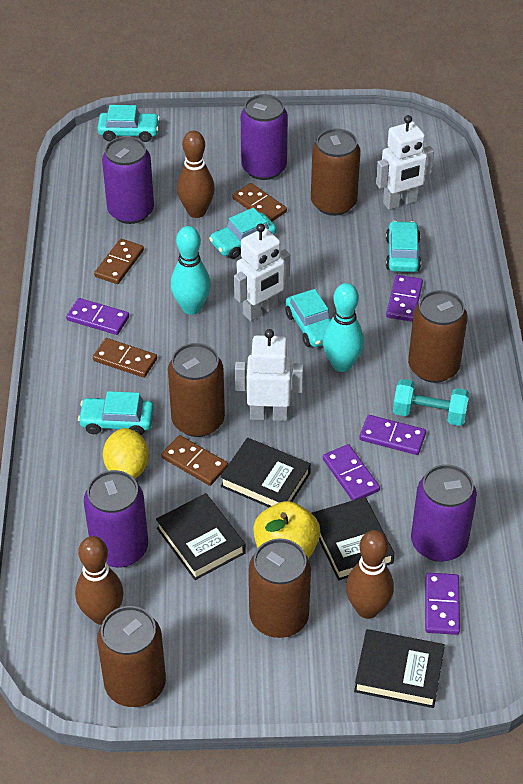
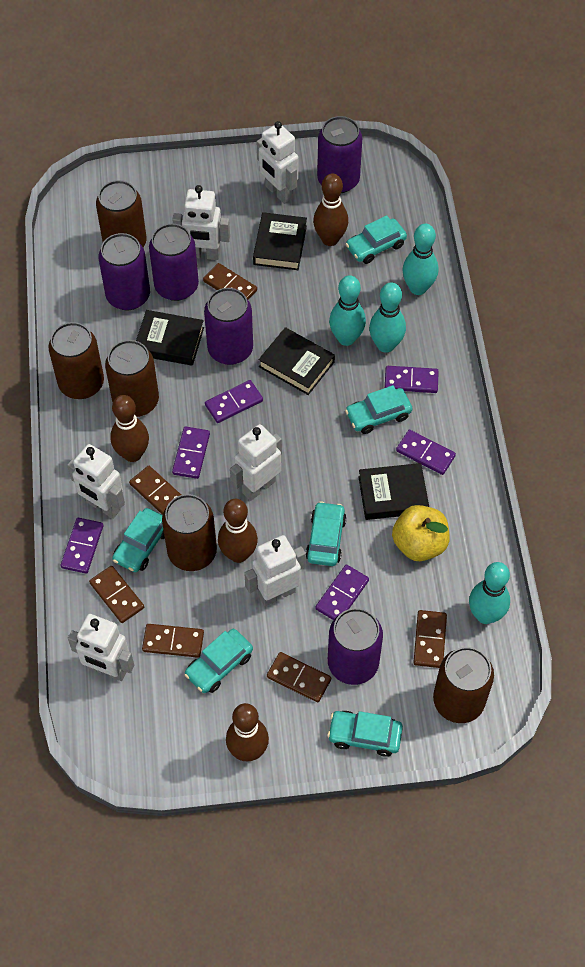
brown bowling pin: 3 -> 4
brown domino: 4 -> 6
purple can: 4 -> 5
purple domino: 5 -> 6
turquoise bowling pin: 2 -> 4
turquoise car: 5 -> 6
turquoise dumbbell: 1 -> 0
white robot: 3 -> 6
yellow lemon: 1 -> 0

